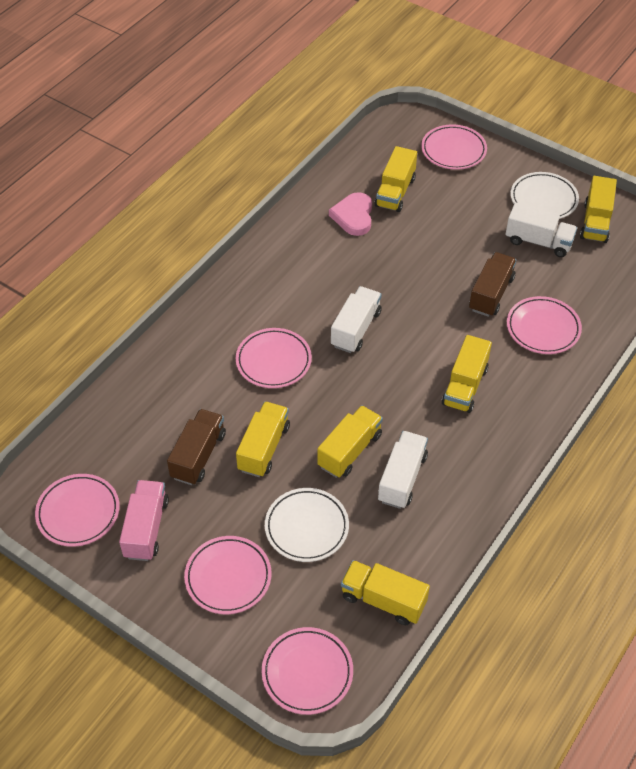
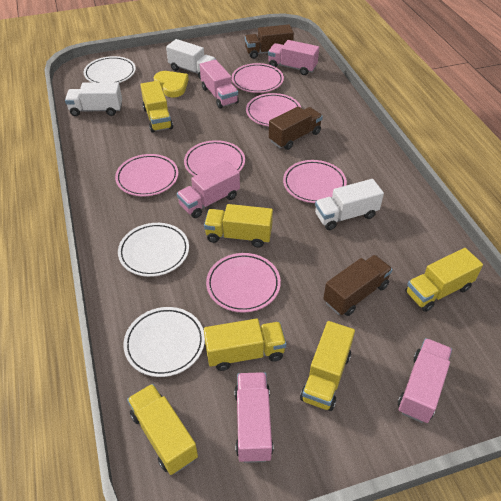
brown truck: 2 -> 3
pink heart: 1 -> 0
pink truck: 1 -> 5
white plate: 2 -> 3
yellow heart: 0 -> 1

